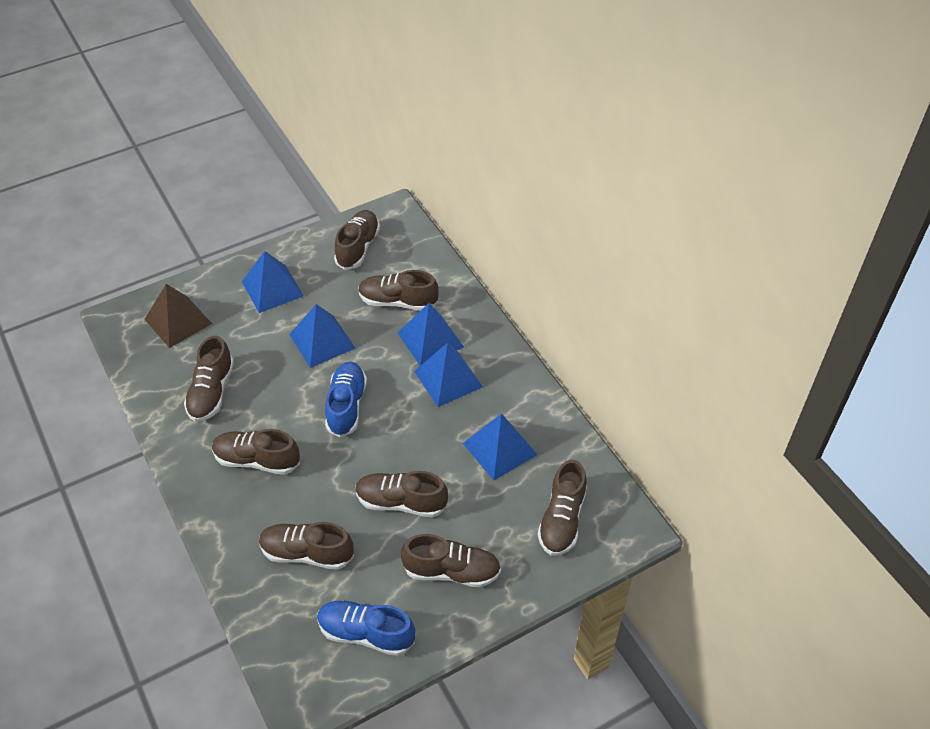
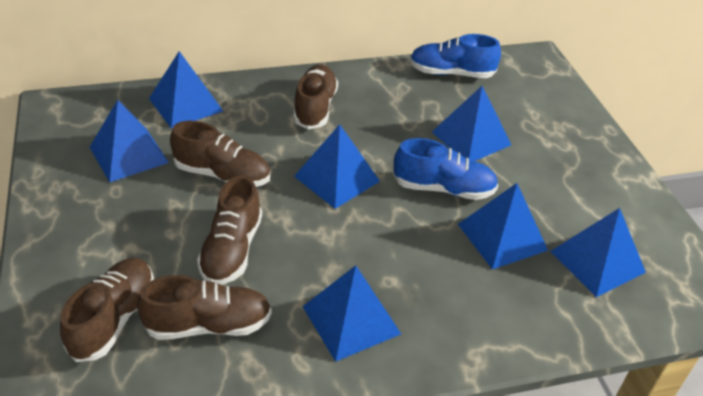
blue pyramid: 5 -> 7
brown pyramid: 1 -> 0
brown shoe: 8 -> 5

